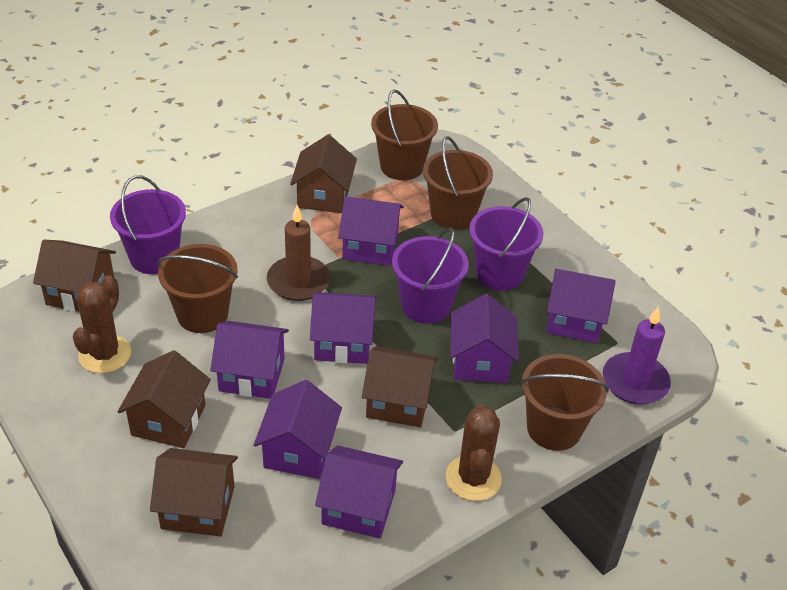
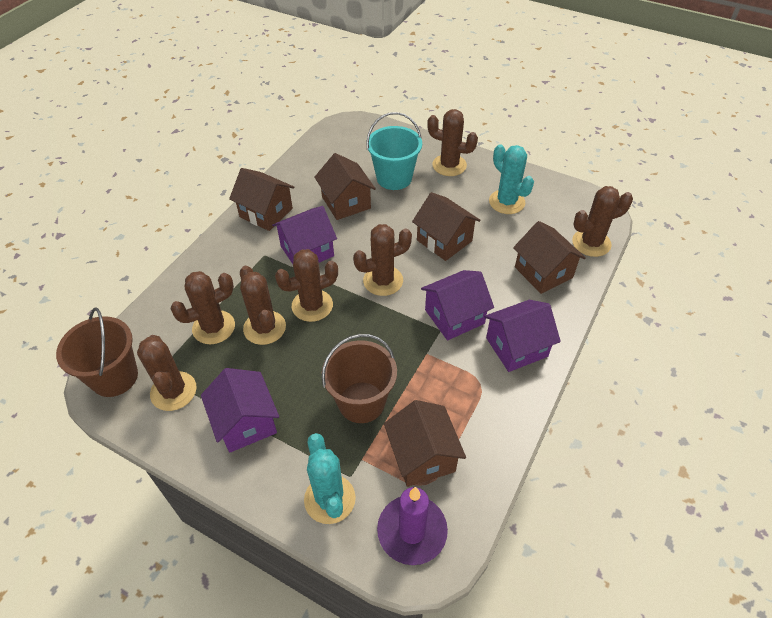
brown bucket: 4 -> 2
brown cactus: 2 -> 7
brown candle: 1 -> 0
purple bucket: 3 -> 0
purple house: 7 -> 4
turquoise bucket: 0 -> 1
turquoise cactus: 0 -> 2

